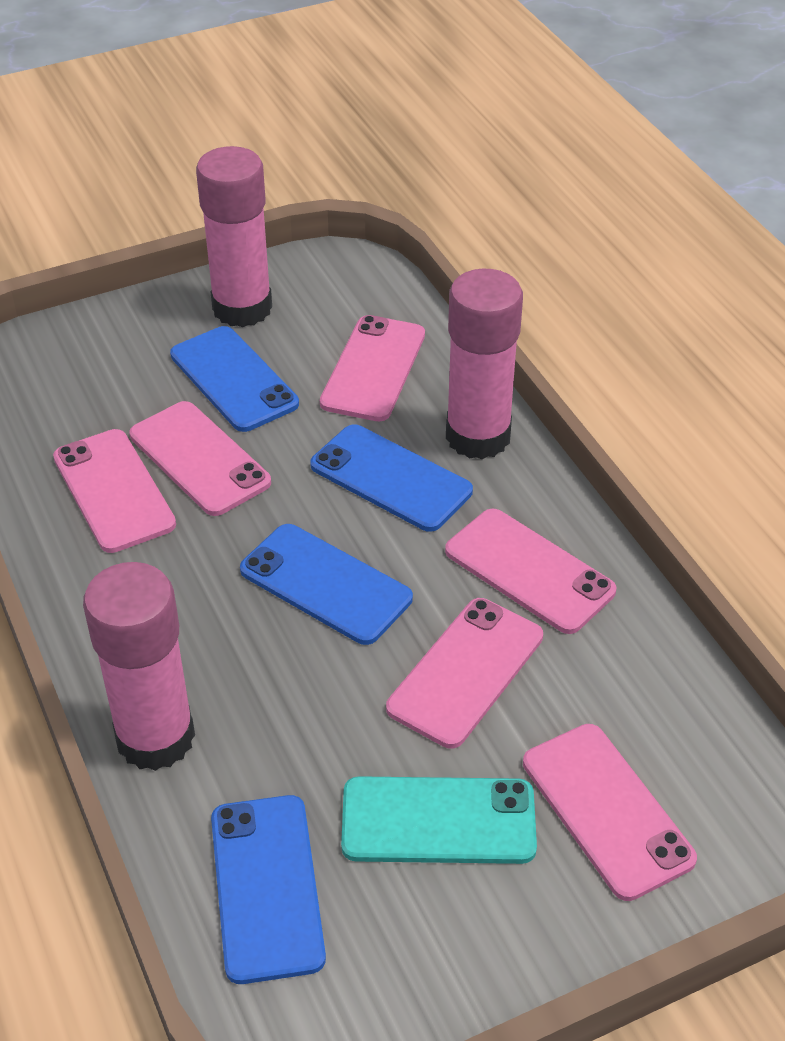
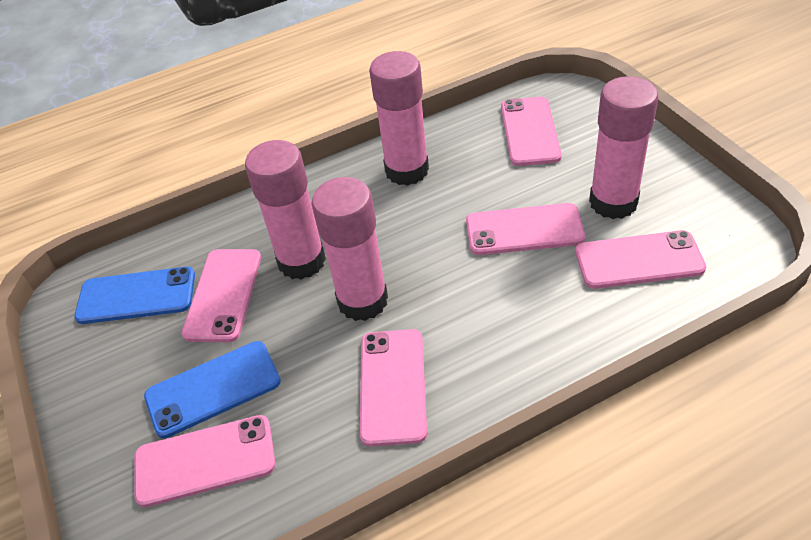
blue phone: 4 -> 2
pink glue stick: 3 -> 4
turquoise phone: 1 -> 0

